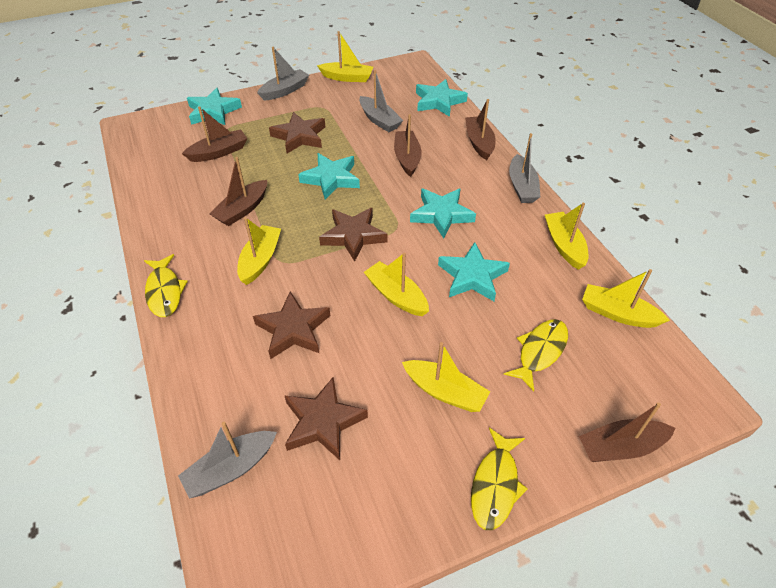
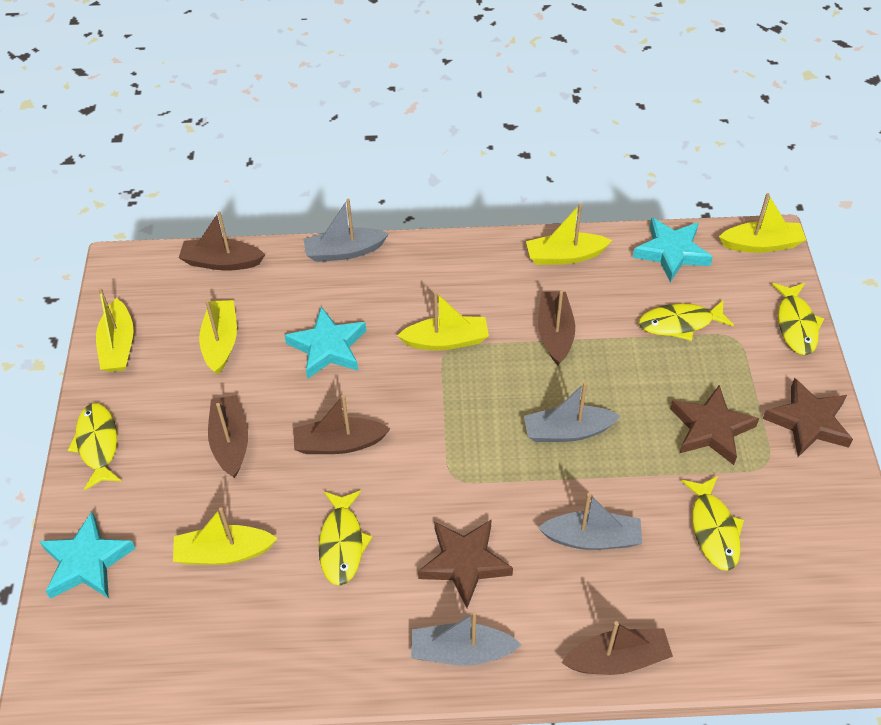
brown star: 4 -> 3
turquoise star: 5 -> 3
yellow fish: 3 -> 5

